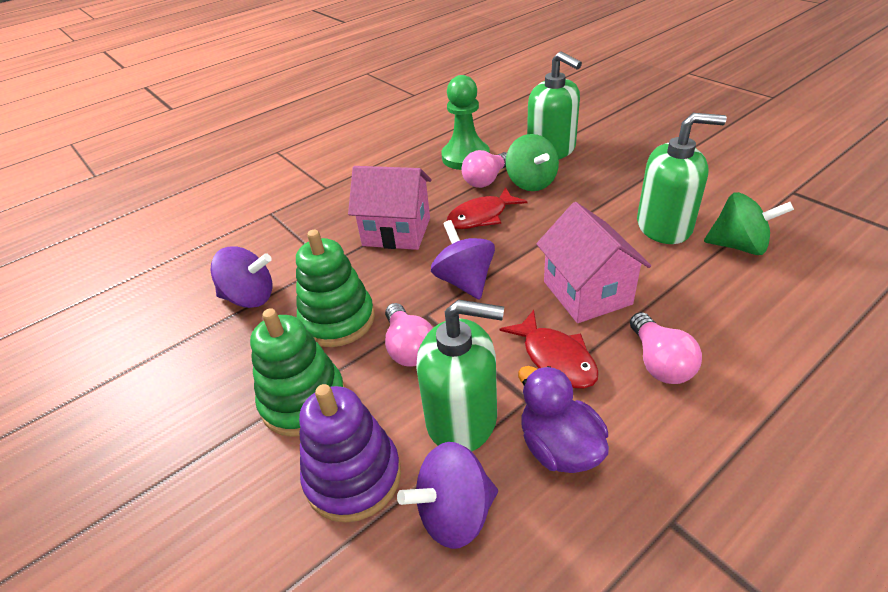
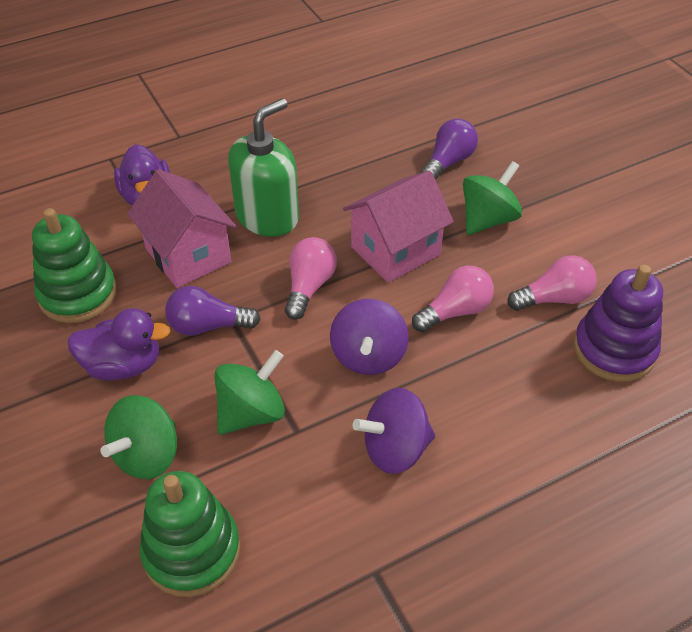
green pawn: 1 -> 0
green soap dispenser: 3 -> 1
green spinning top: 2 -> 3
purple duck: 1 -> 2
purple light bulb: 0 -> 2
purple spinning top: 3 -> 2
red fish: 2 -> 0

